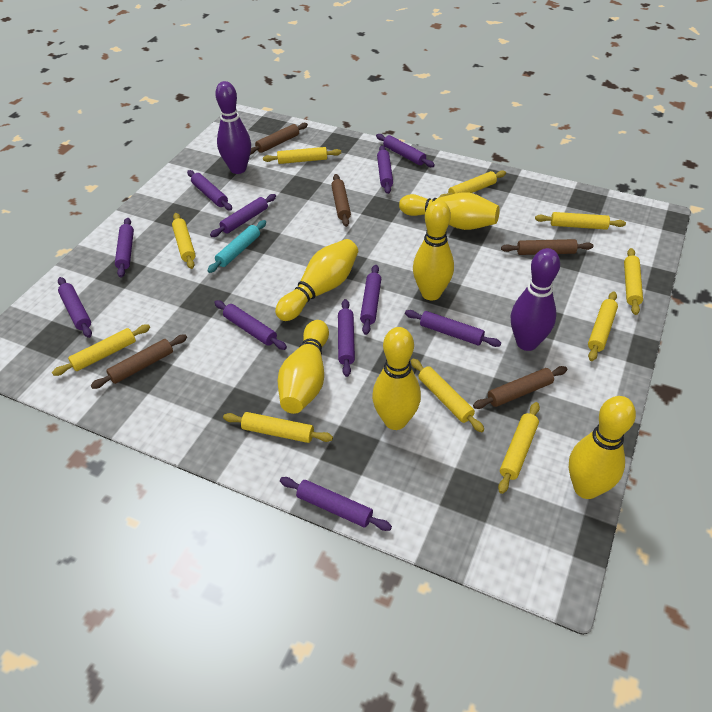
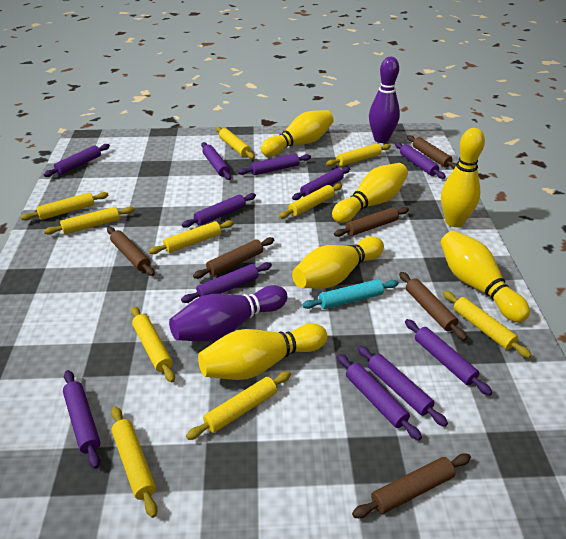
brown rolling pin: 5 -> 6

